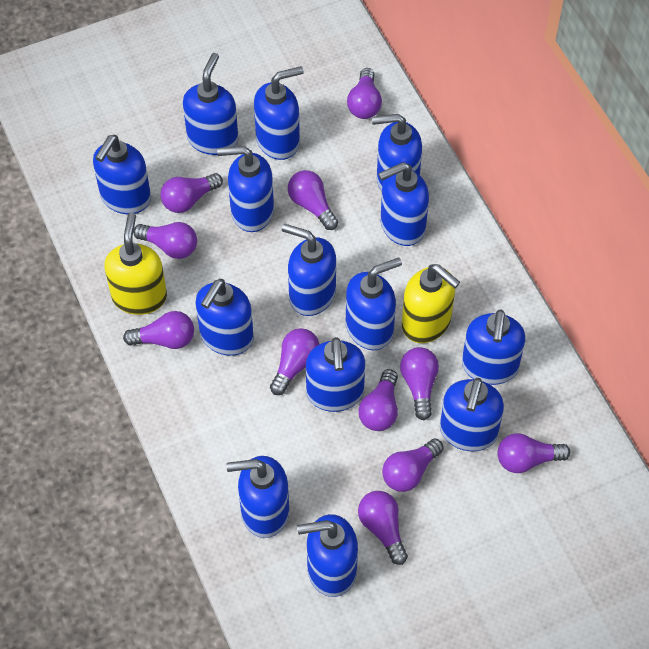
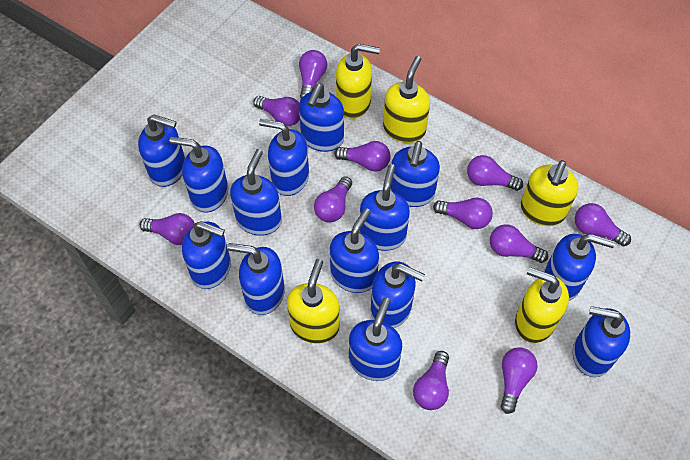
yellow soap dispenser: 2 -> 5

